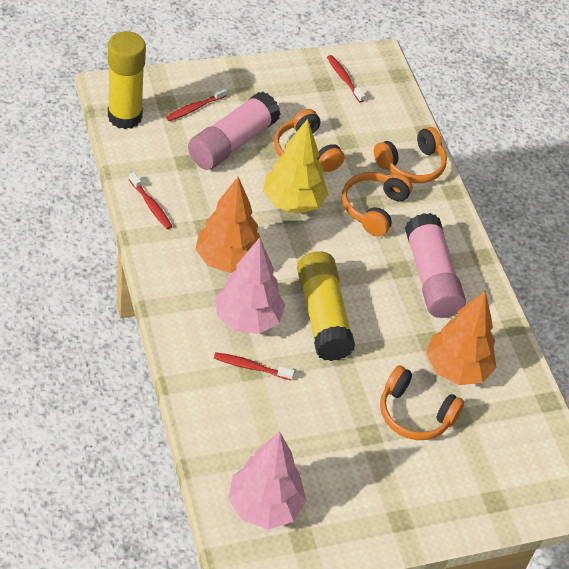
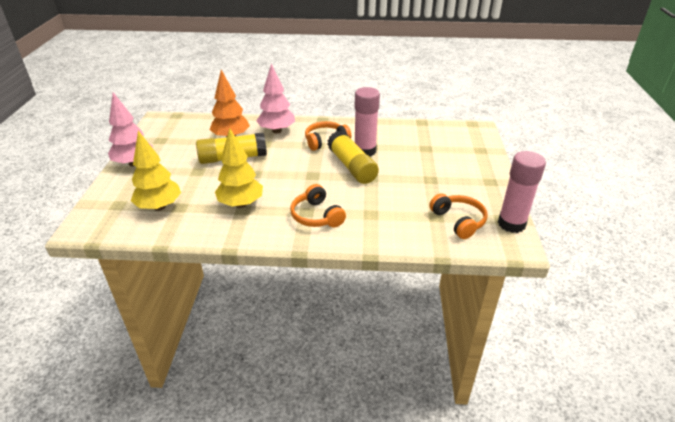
orange headphones: 4 -> 3
orange tree: 2 -> 1
red toothbrush: 4 -> 0
yellow tree: 1 -> 2

